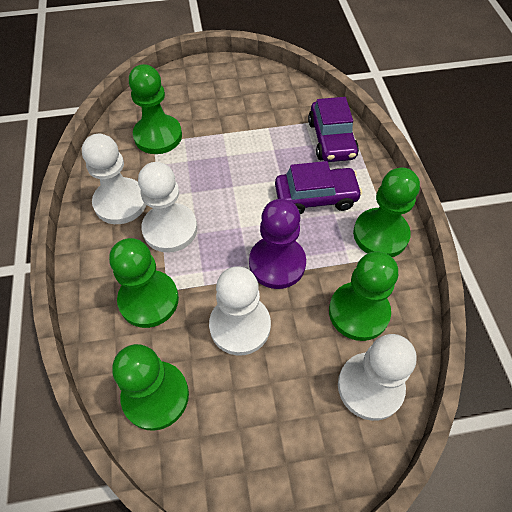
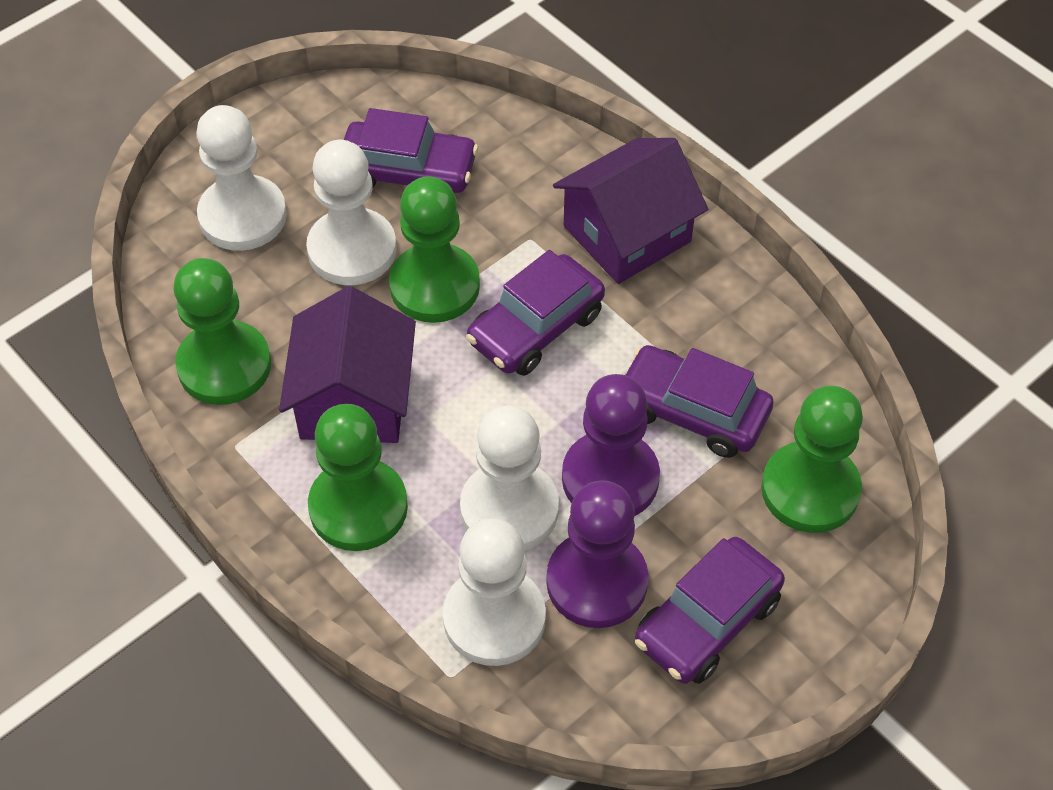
green pawn: 5 -> 4
purple car: 2 -> 4
purple house: 0 -> 2
purple pawn: 1 -> 2

